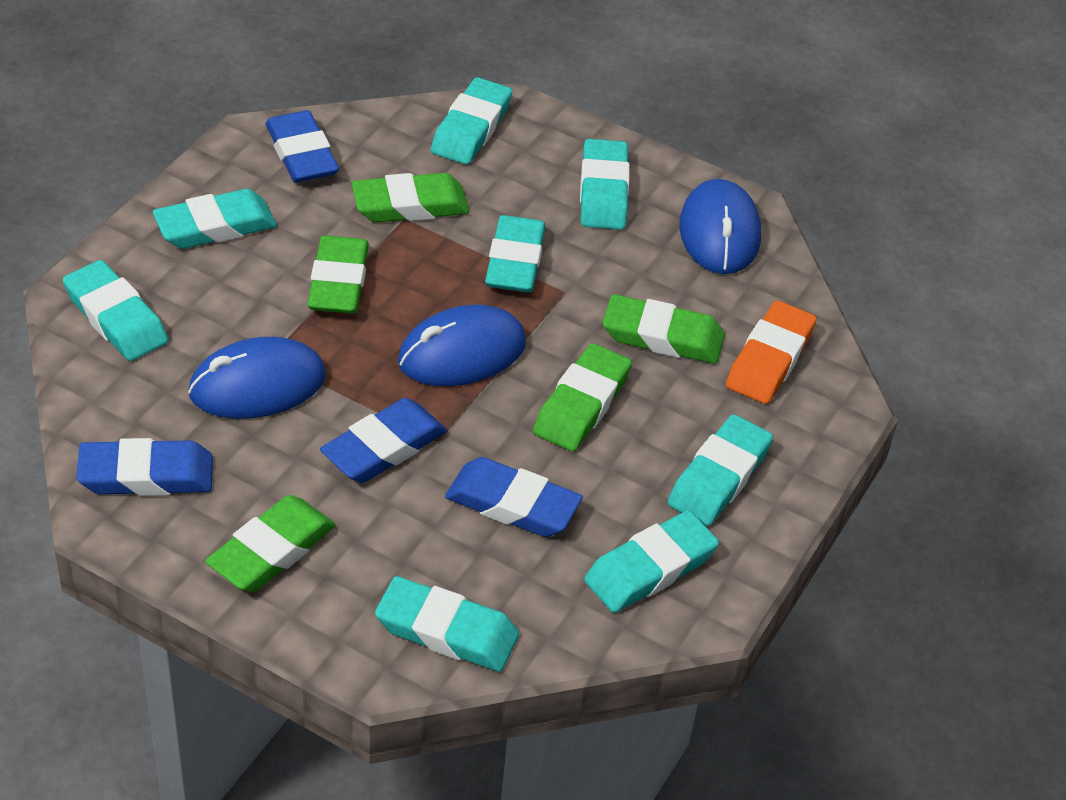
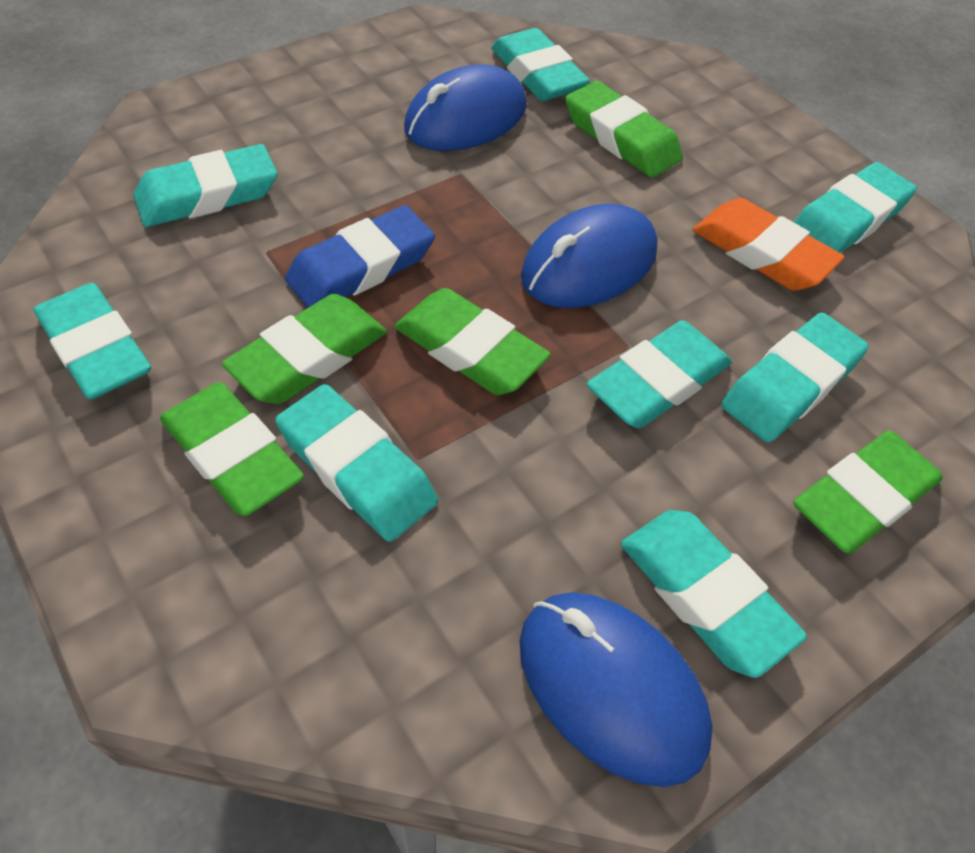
blue eraser: 4 -> 1

